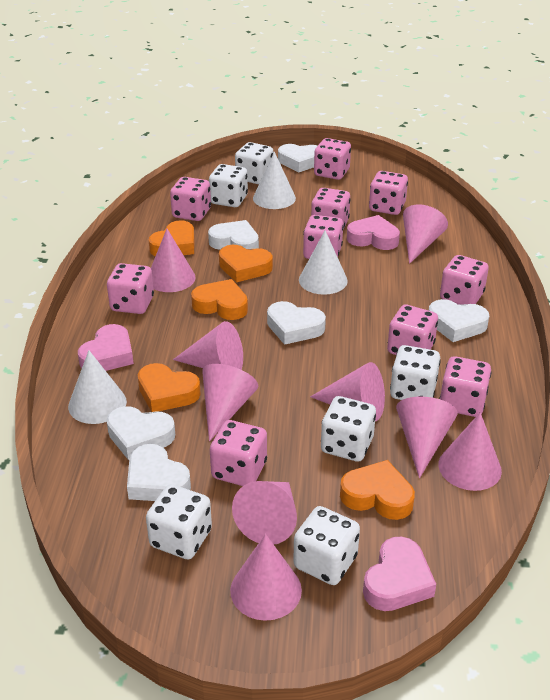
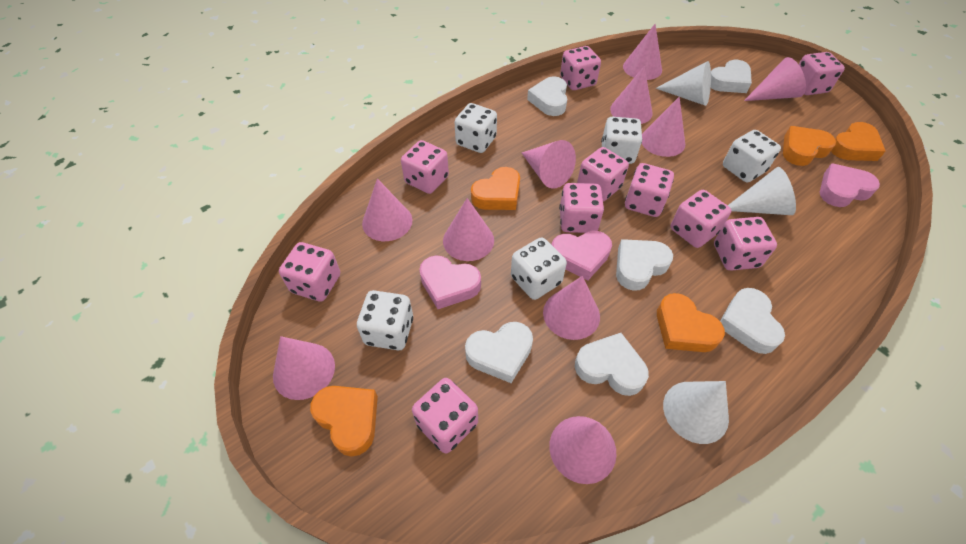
pink cone: 9 -> 10
white dice: 6 -> 5

